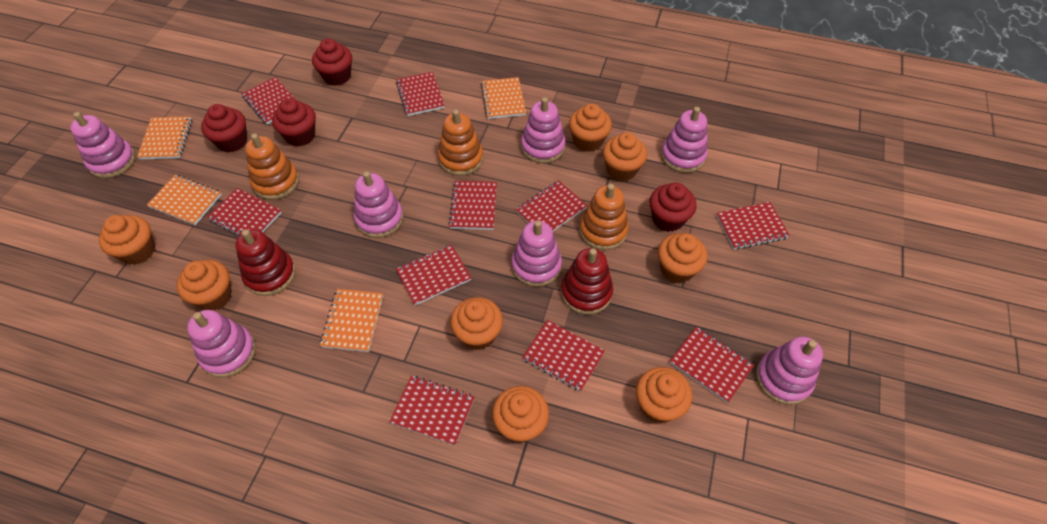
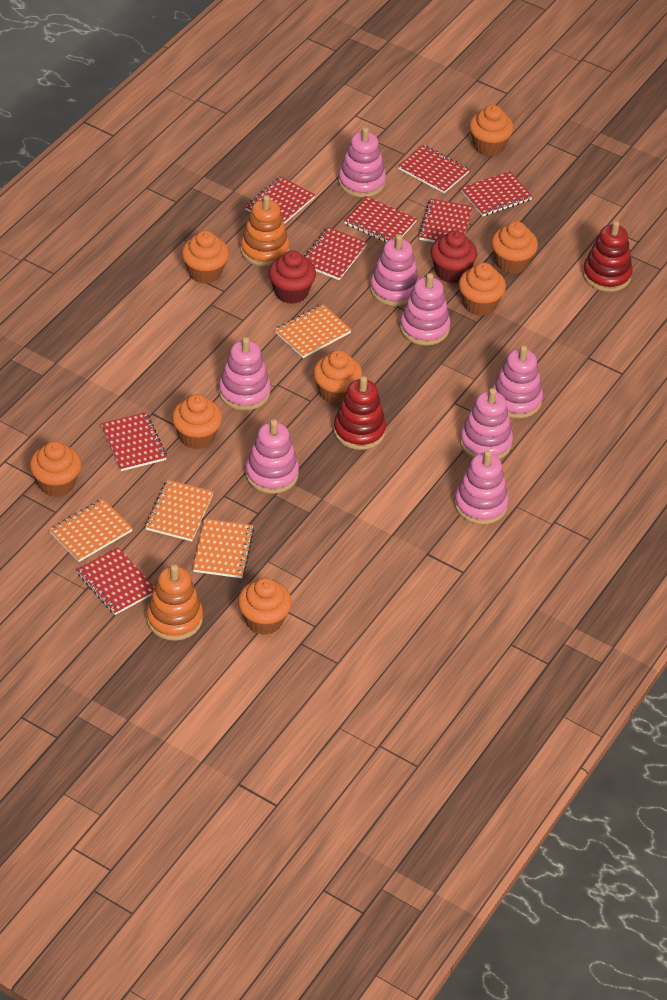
orange stacking toy: 3 -> 2
pink stacking toy: 7 -> 8
red cupcake: 4 -> 2
red notebook: 10 -> 8

